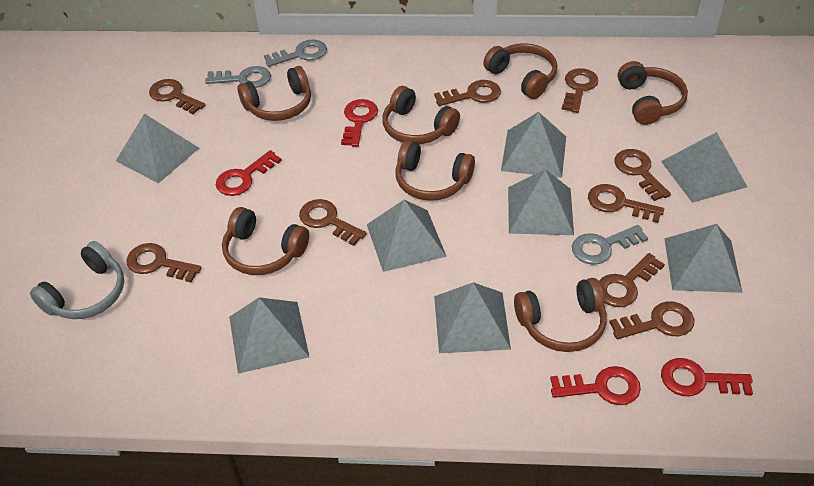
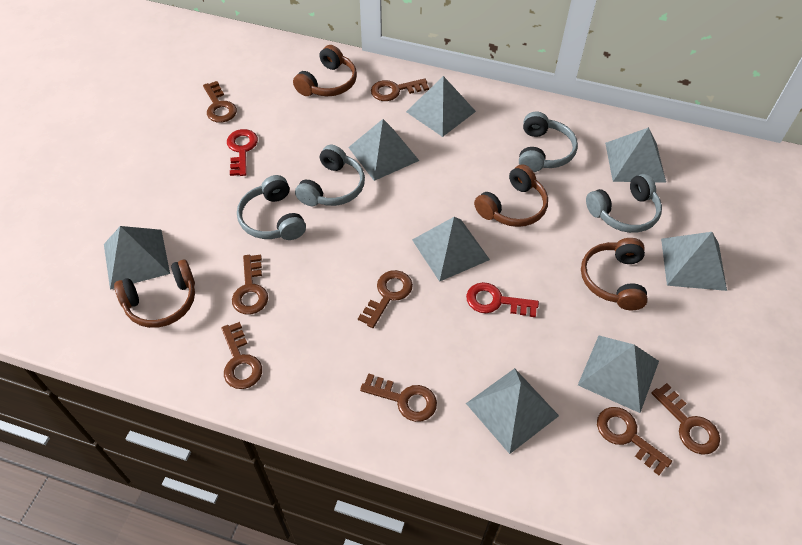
brown headphones: 7 -> 4
brown key: 9 -> 8
grey headphones: 1 -> 4
grey key: 3 -> 0
red key: 4 -> 2

